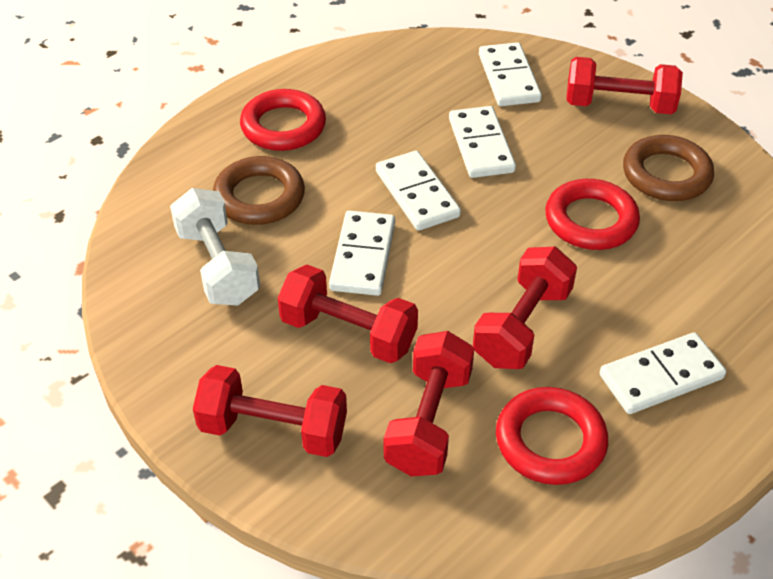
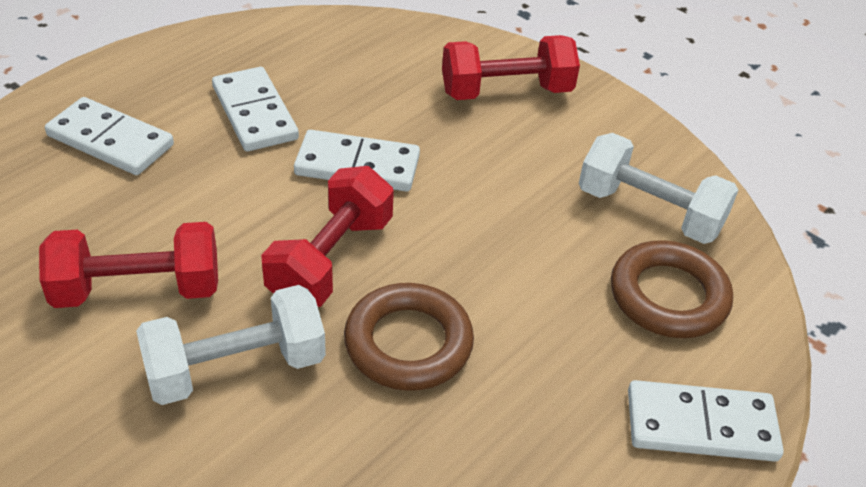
red dumbbell: 5 -> 3
red ring: 3 -> 0
white domino: 5 -> 4
white dumbbell: 1 -> 2

